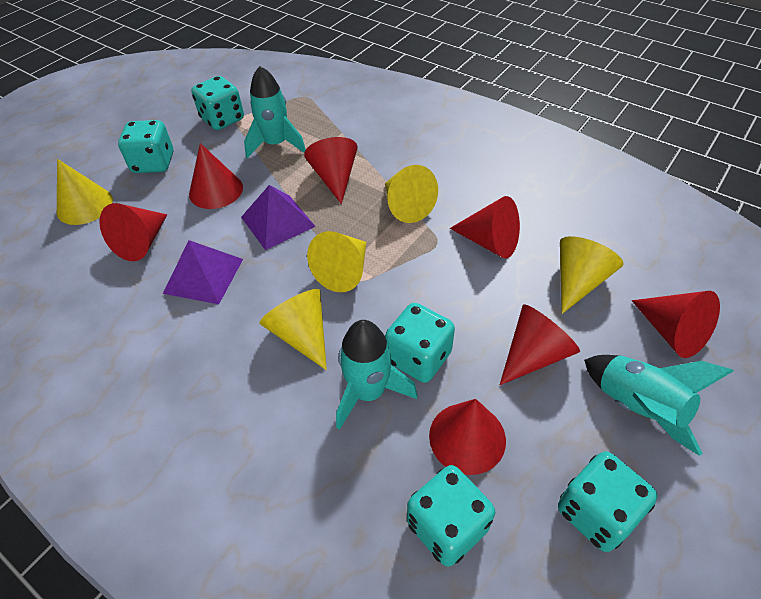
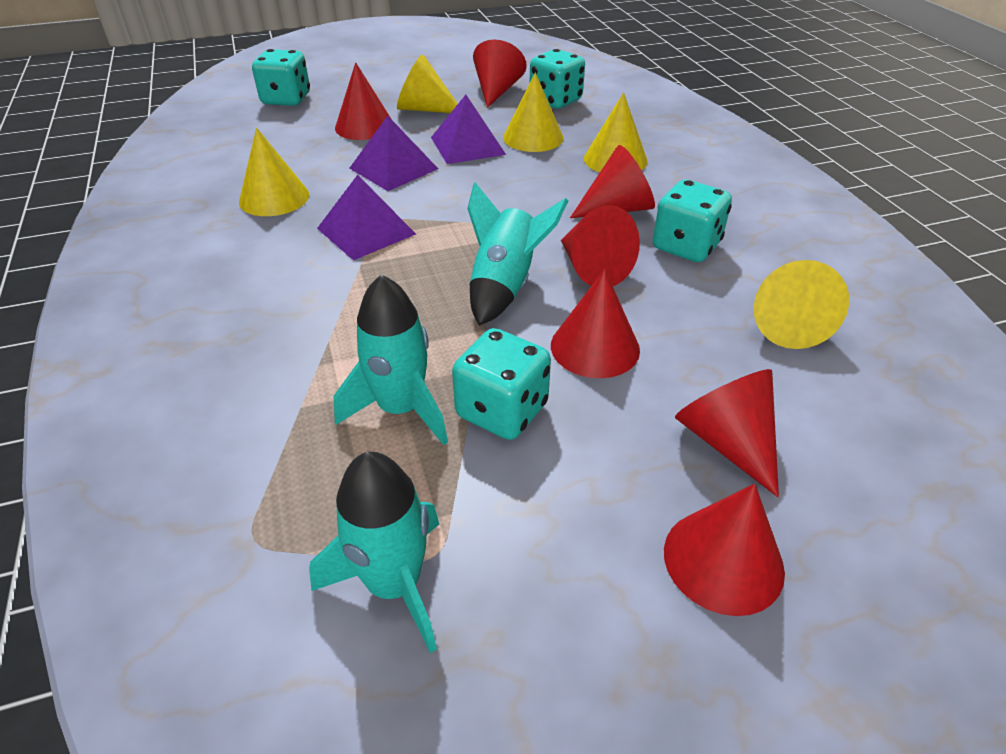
purple pyramid: 2 -> 3
turquoise dice: 5 -> 4

